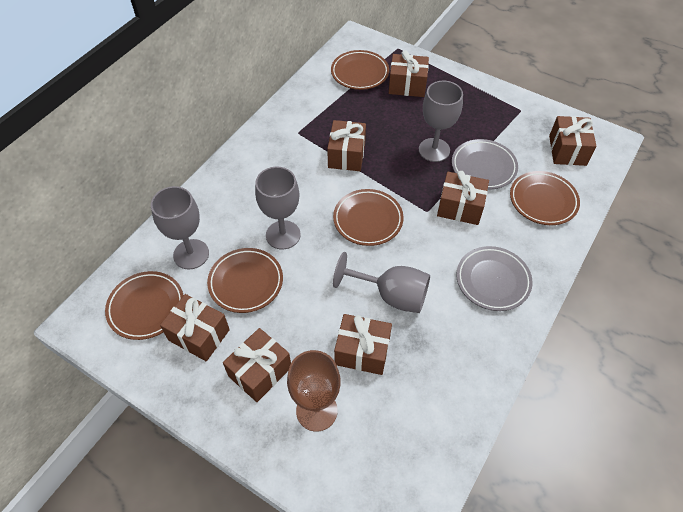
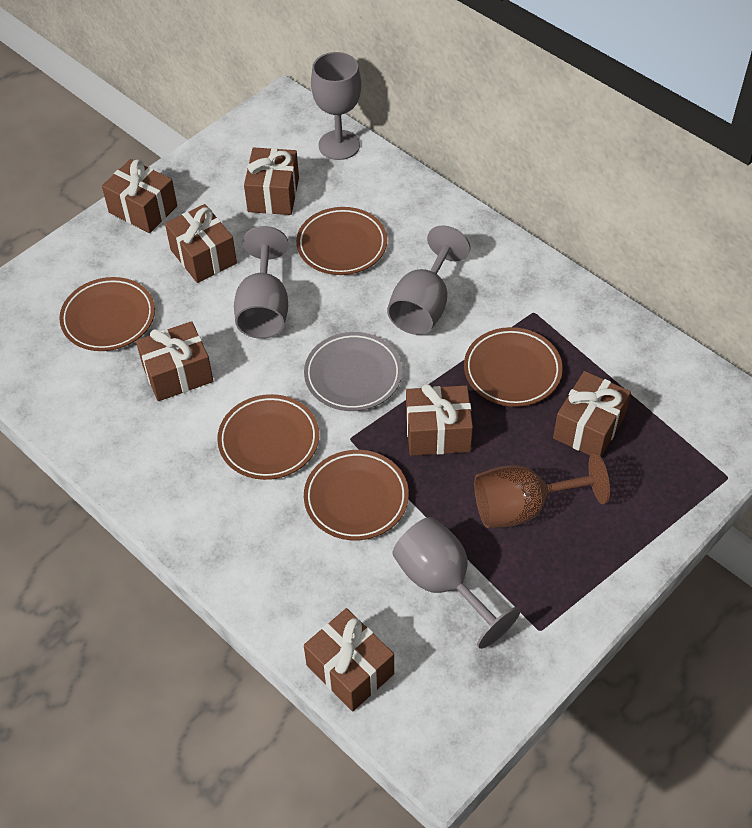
grey plate: 2 -> 1

